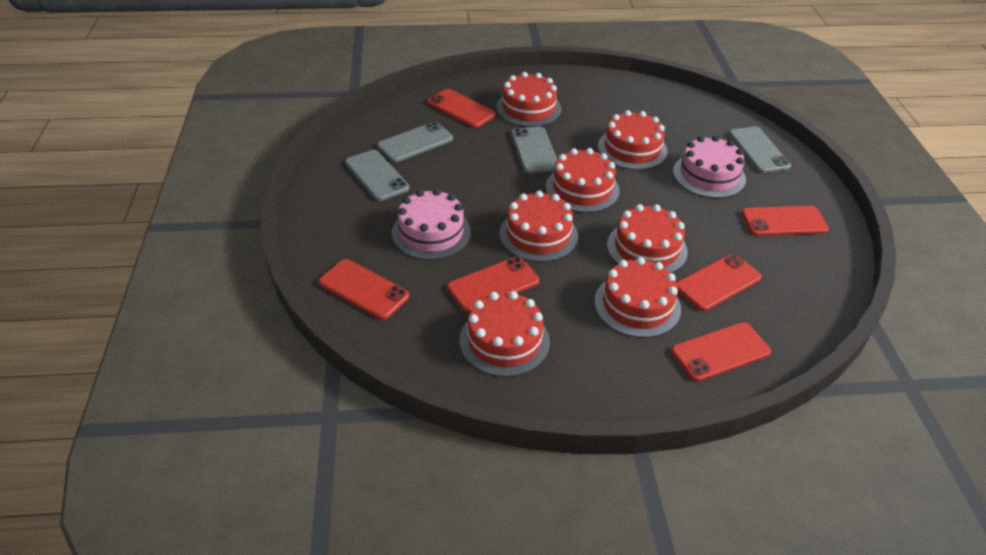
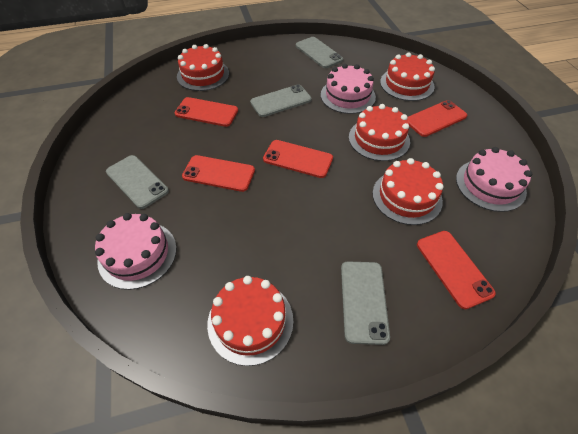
pink cake: 2 -> 3
red cake: 7 -> 5
red phone: 6 -> 5

